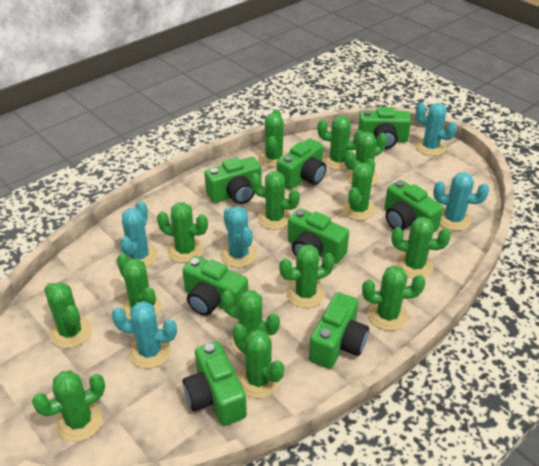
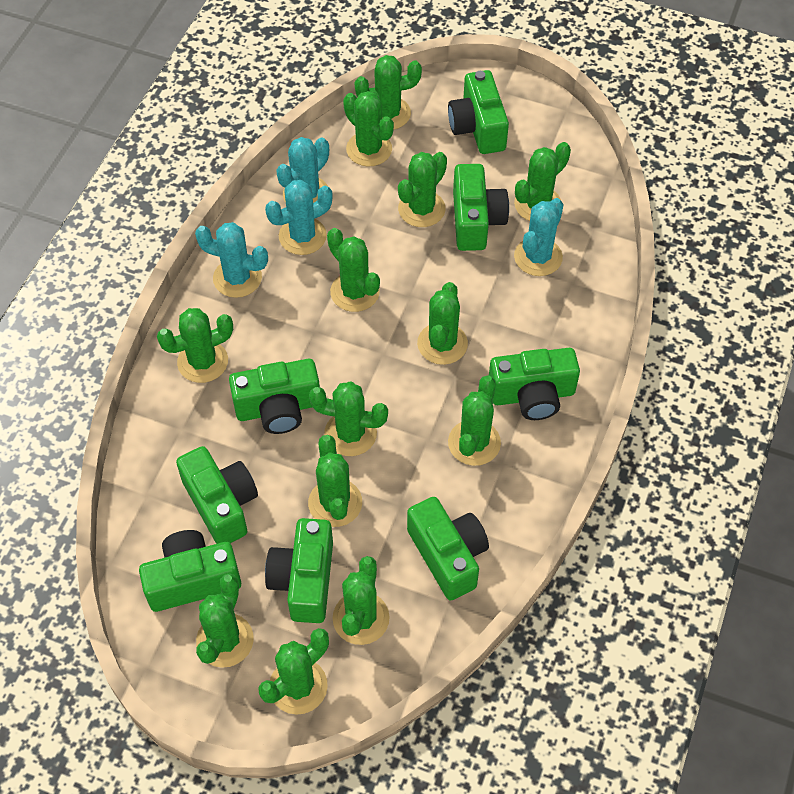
green cactus: 14 -> 13
turquoise cactus: 5 -> 4

